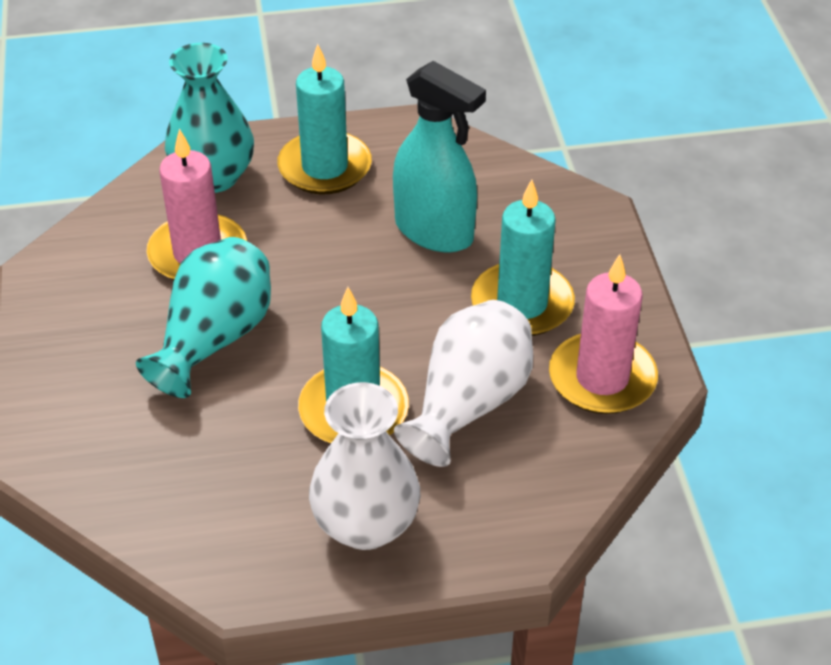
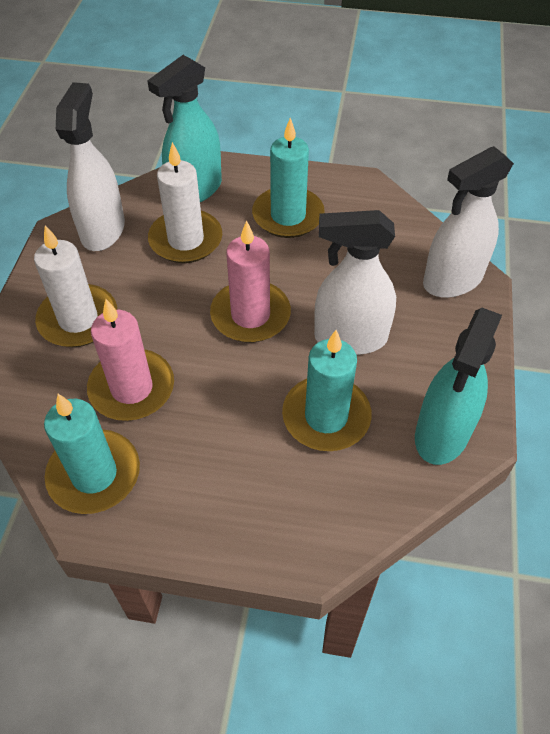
turquoise spray bottle: 1 -> 2
turquoise vase: 2 -> 0
white candle: 0 -> 2
white spray bottle: 0 -> 3
white vase: 2 -> 0

